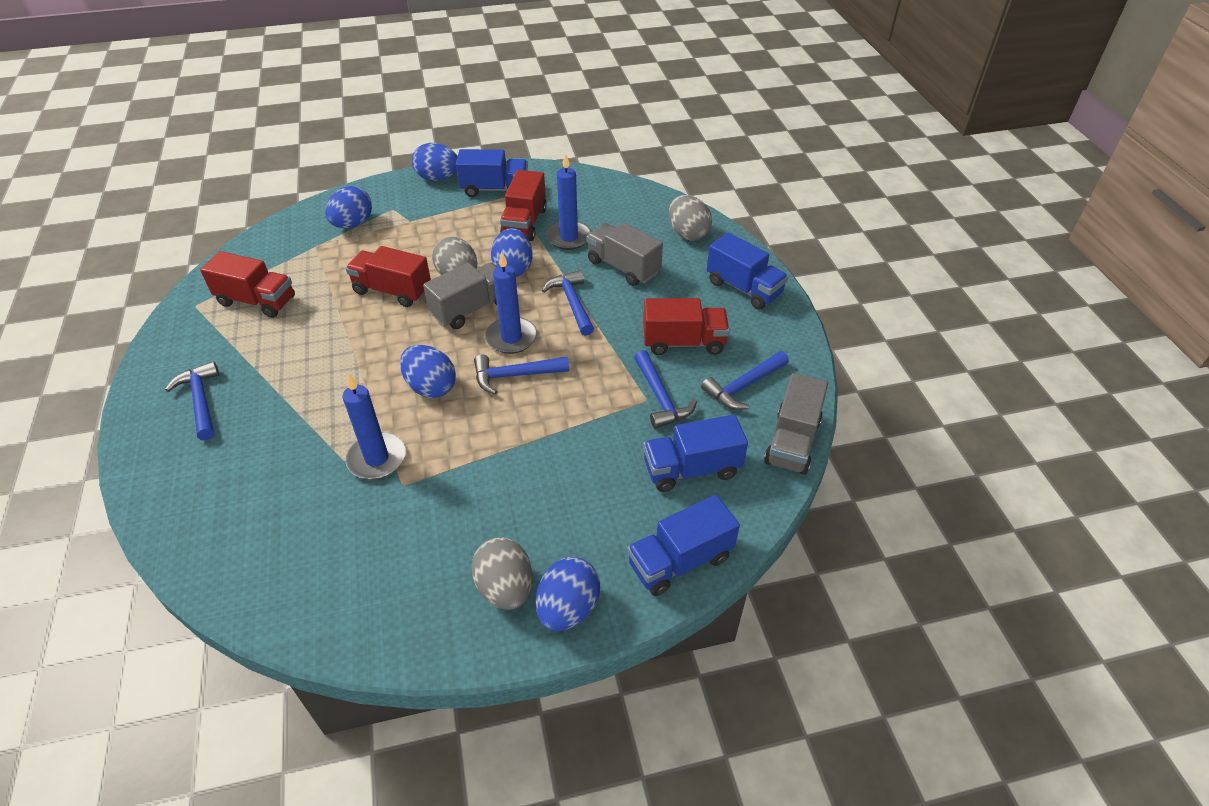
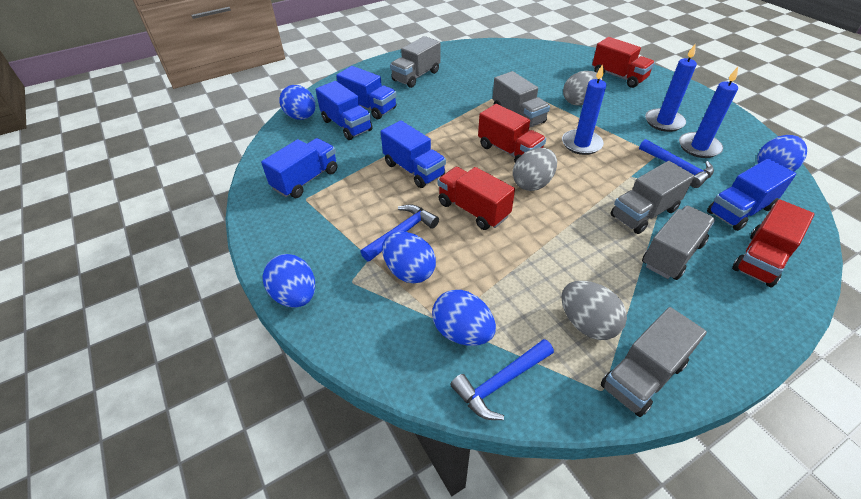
blue hammer: 5 -> 3
blue truck: 4 -> 5
grey truck: 3 -> 5

